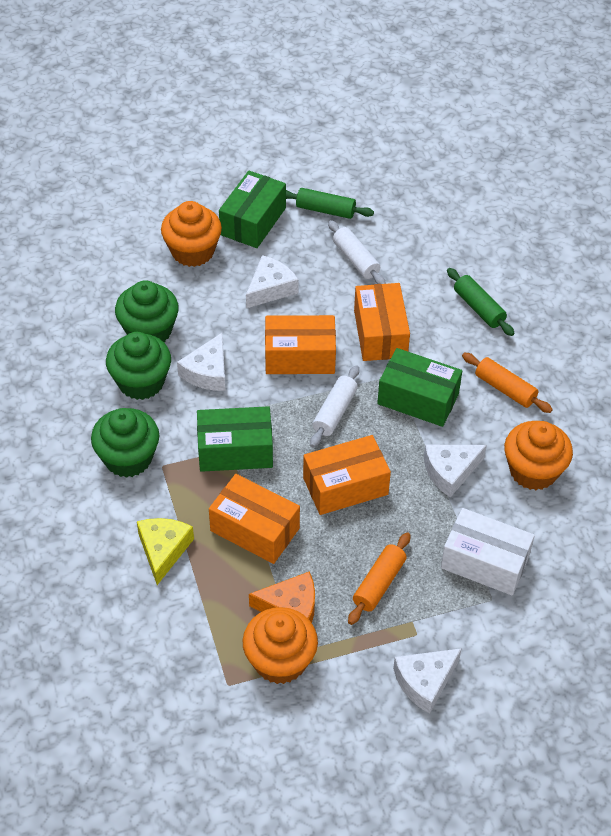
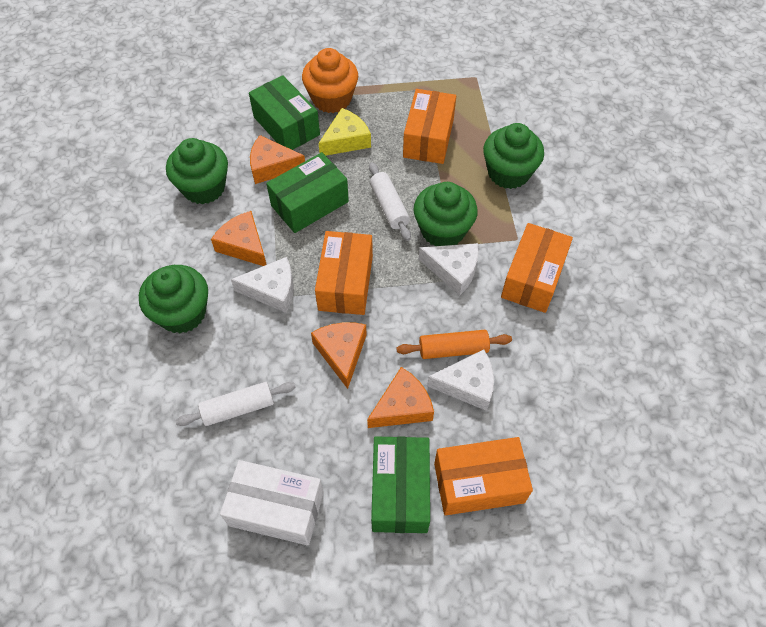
green cupcake: 3 -> 4
green rolling pin: 2 -> 0
orange cheese: 1 -> 4
orange cupcake: 3 -> 1
orange rolling pin: 2 -> 1
white cheese: 4 -> 3

